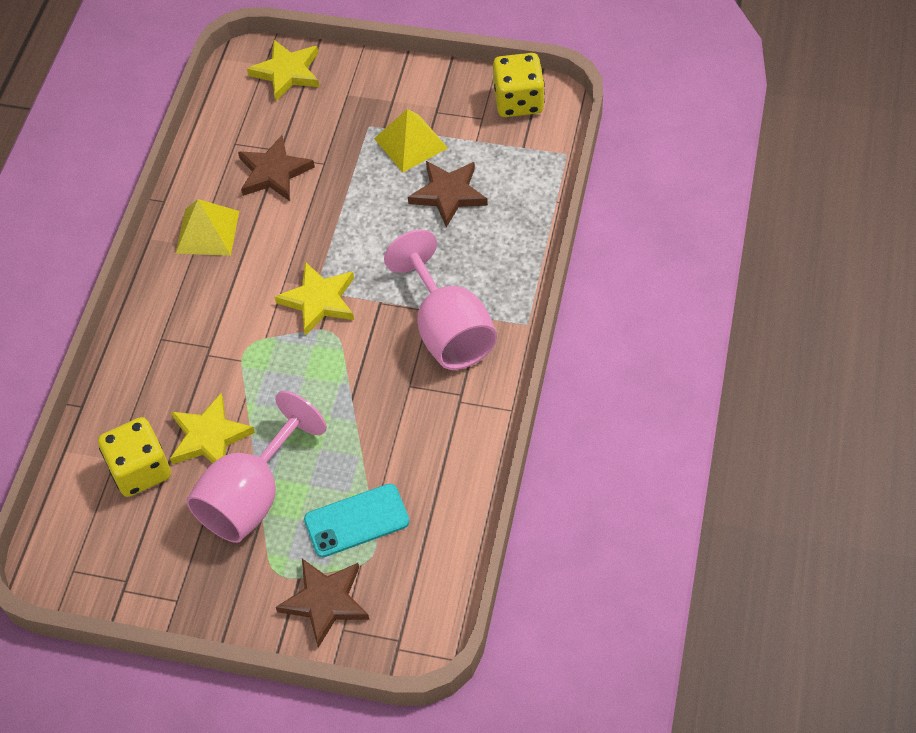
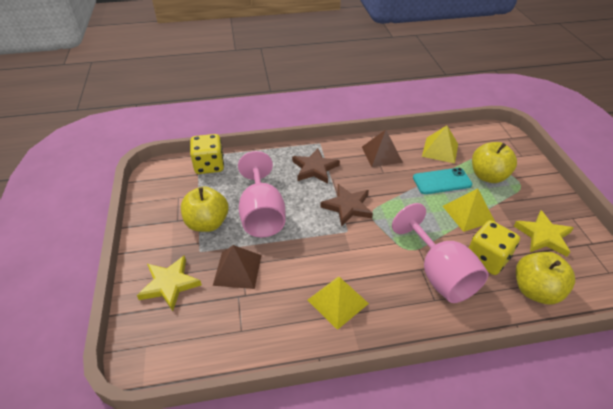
brown pyramid: 0 -> 2
brown star: 3 -> 2
yellow apple: 0 -> 3
yellow pyramid: 2 -> 3
yellow star: 3 -> 2

